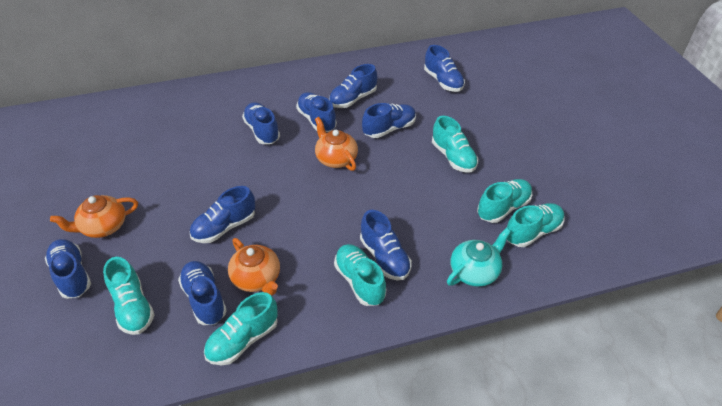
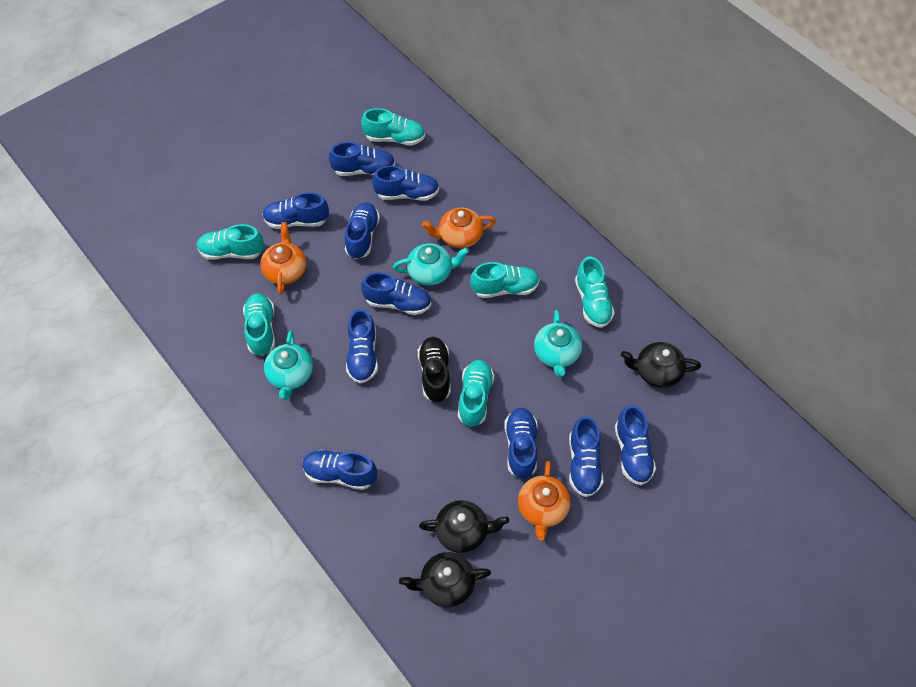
black shoe: 0 -> 1
black teapot: 0 -> 3
blue shoe: 9 -> 10
turquoise teapot: 1 -> 3

